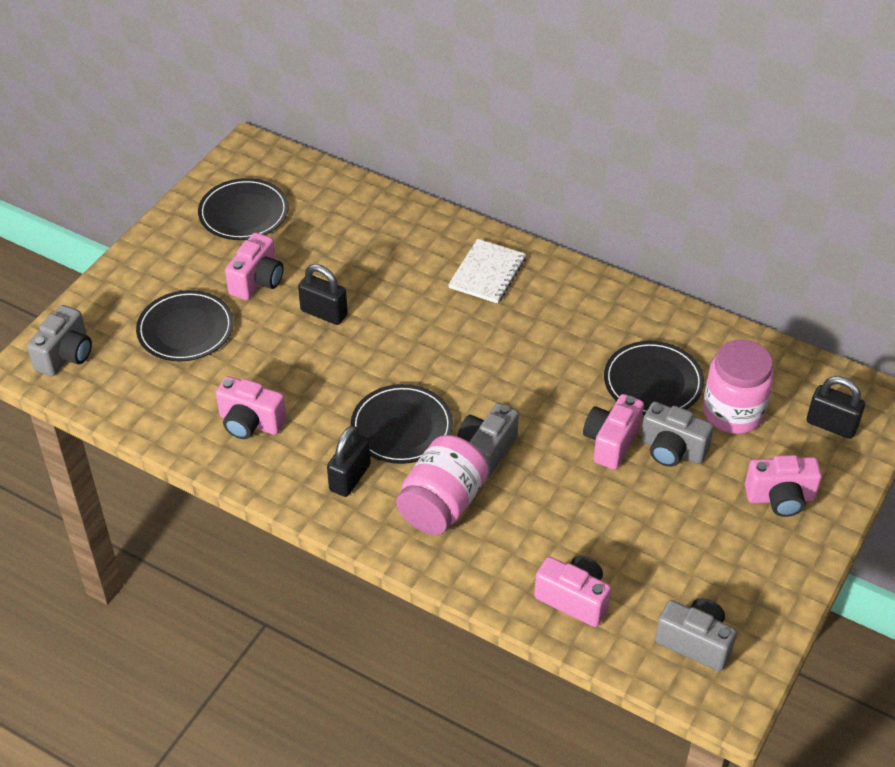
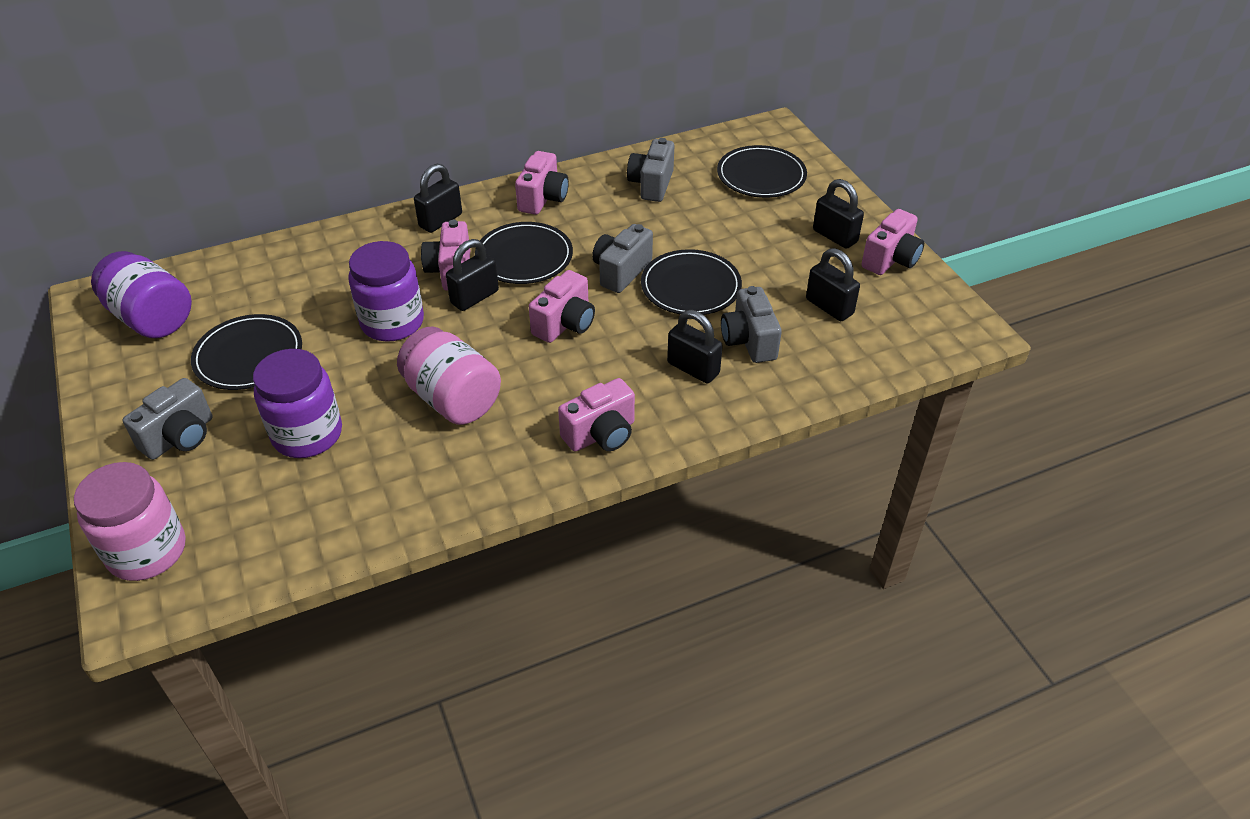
black padlock: 3 -> 5
purple jar: 0 -> 3
white notebook: 1 -> 0

